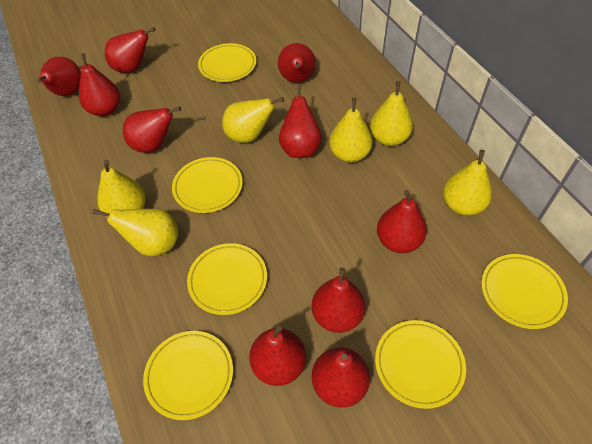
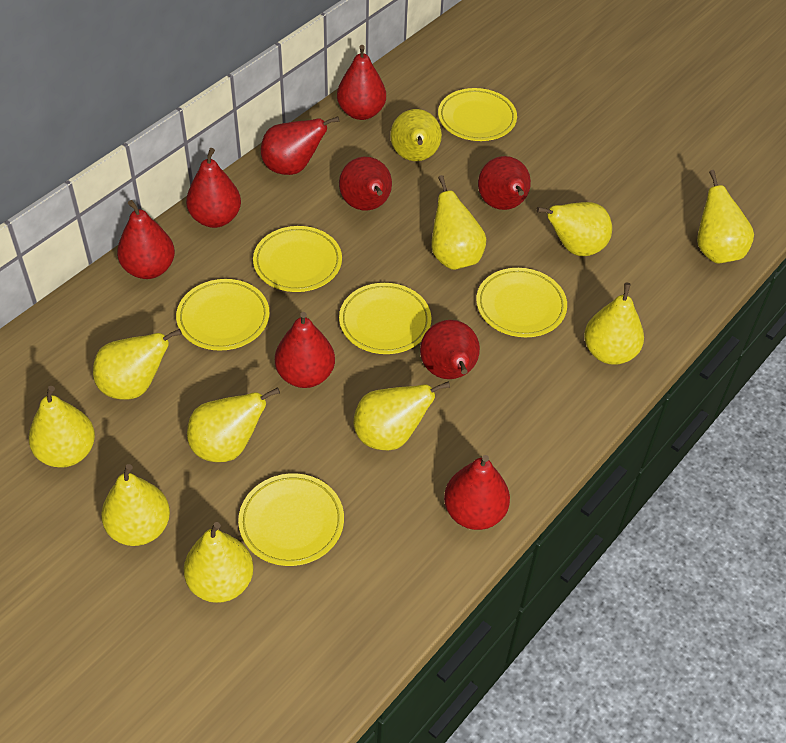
red pear: 10 -> 9
yellow pear: 6 -> 11

